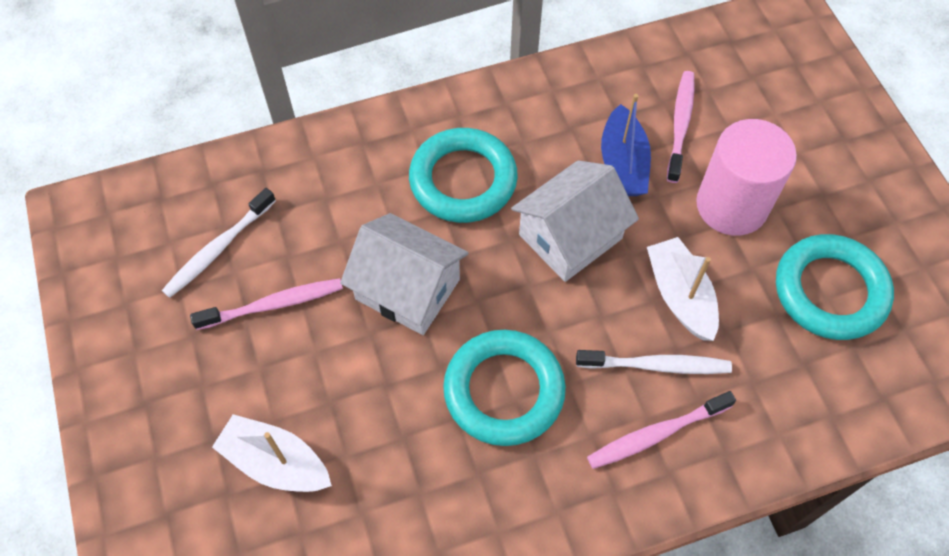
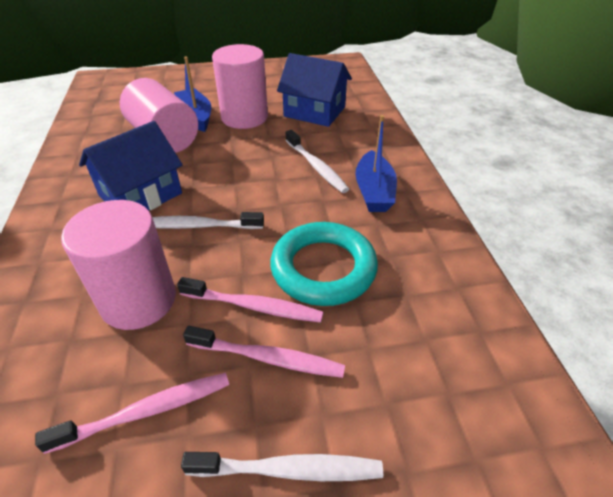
blue boat: 1 -> 2
blue house: 0 -> 2
pink cylinder: 1 -> 3
turquoise ring: 3 -> 1
white boat: 2 -> 0
white house: 2 -> 0
white toothbrush: 2 -> 3

